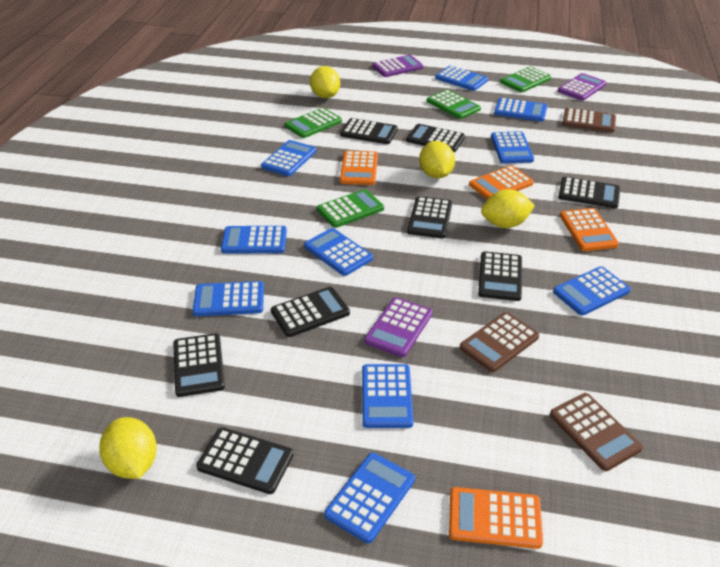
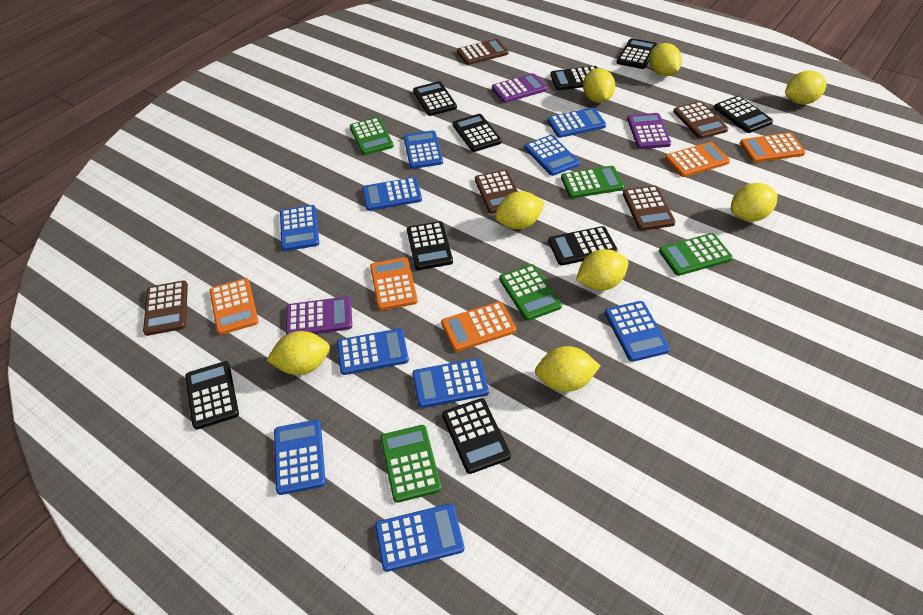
black calculator: 8 -> 9
brown calculator: 3 -> 5
green calculator: 4 -> 5
orange calculator: 4 -> 5
yellow lemon: 4 -> 8

